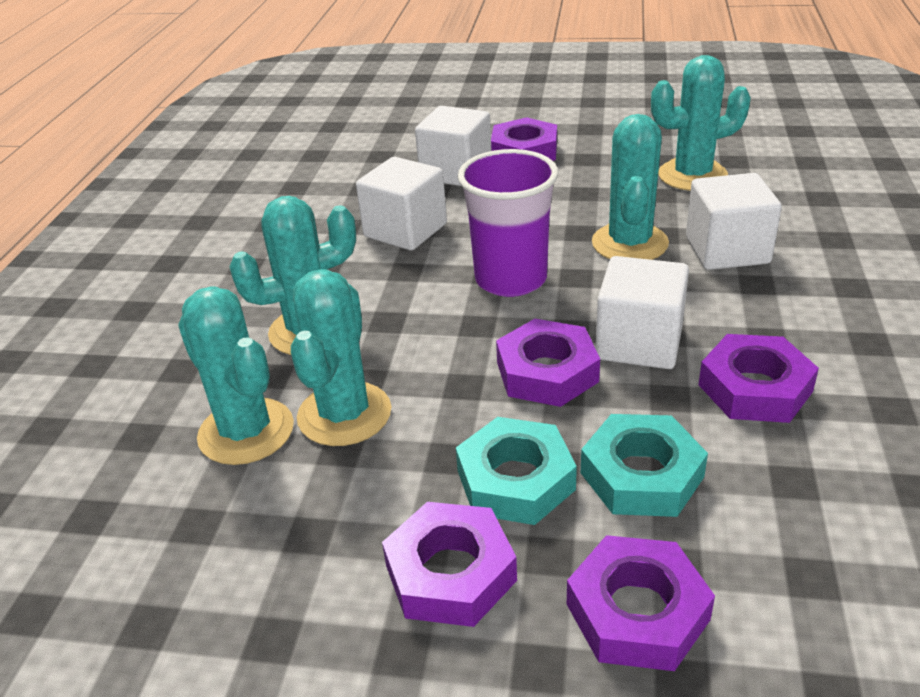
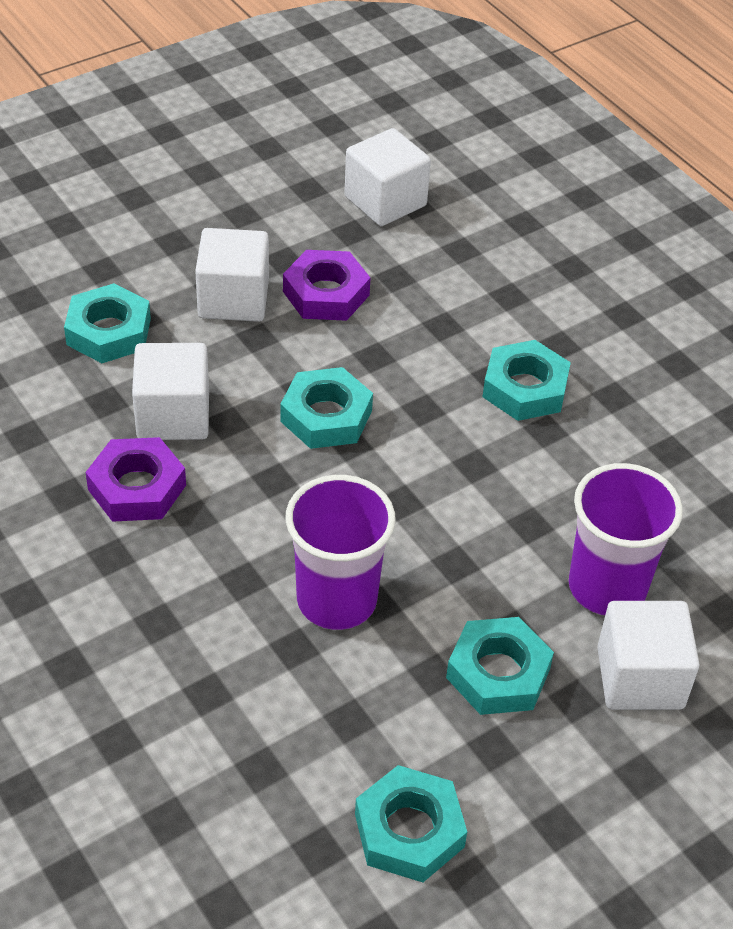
purple cup: 1 -> 2
purple nut: 5 -> 2
turquoise cactus: 5 -> 0
turquoise nut: 2 -> 5

